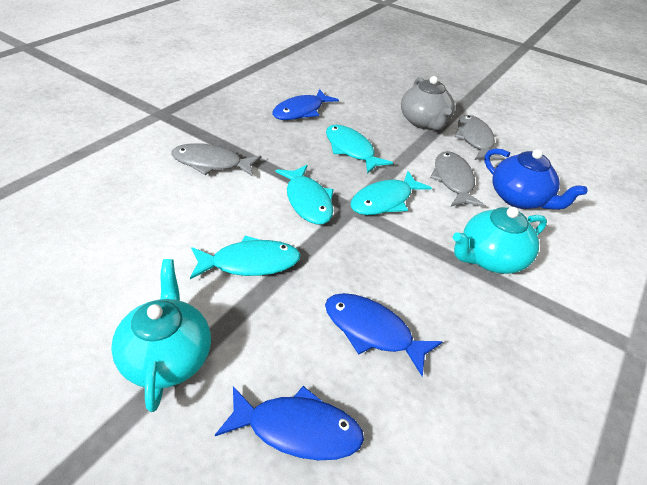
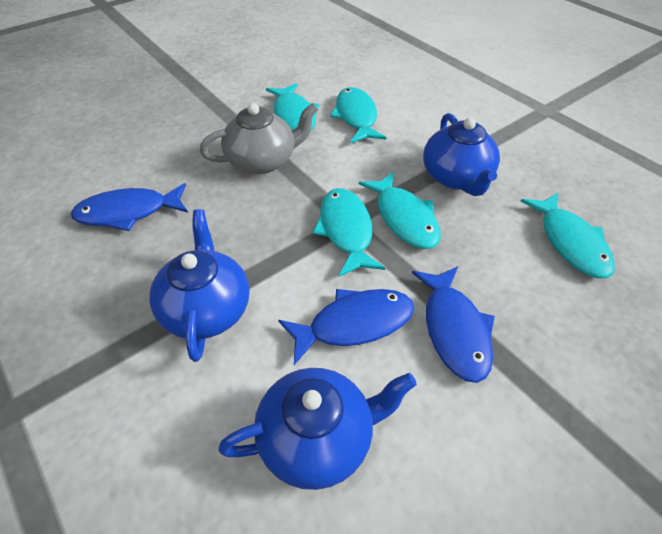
blue teapot: 1 -> 3
grey fish: 3 -> 0
turquoise fish: 4 -> 5
turquoise teapot: 2 -> 0

